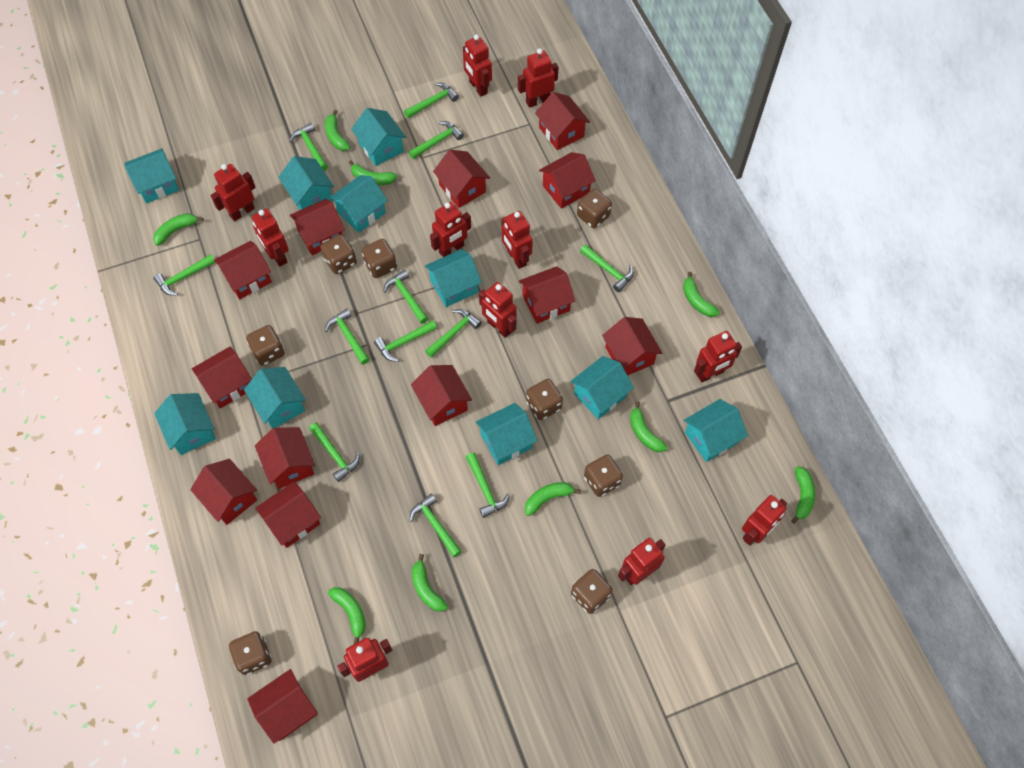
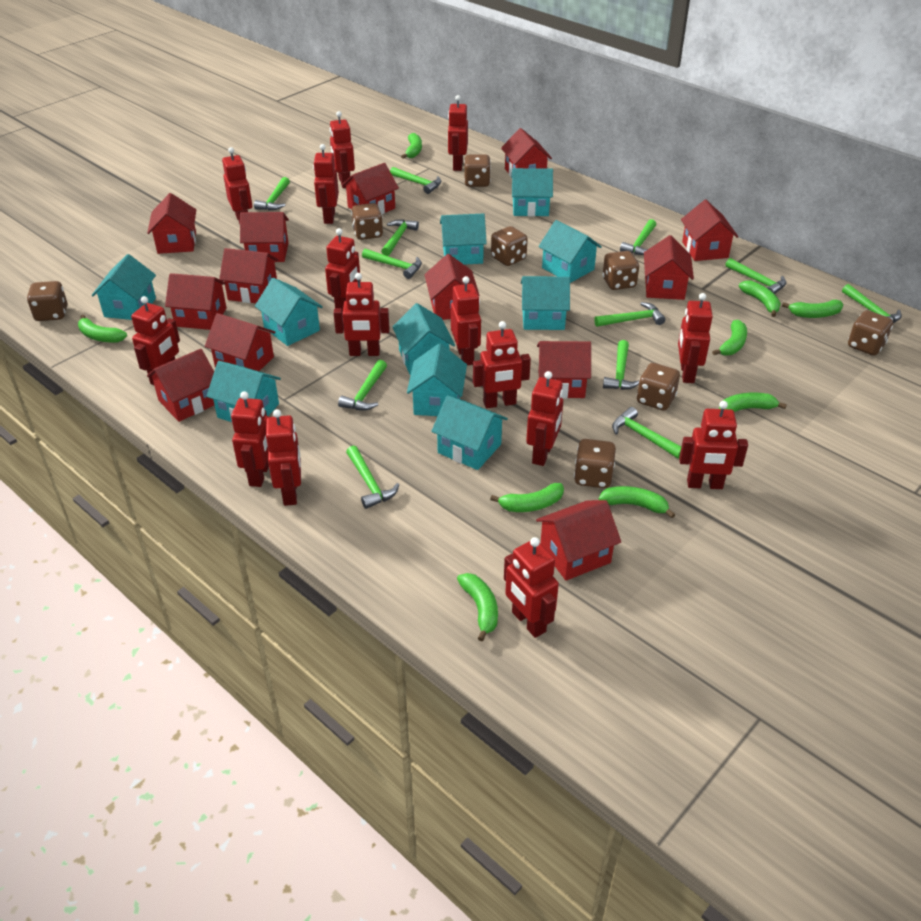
red robot: 11 -> 15

